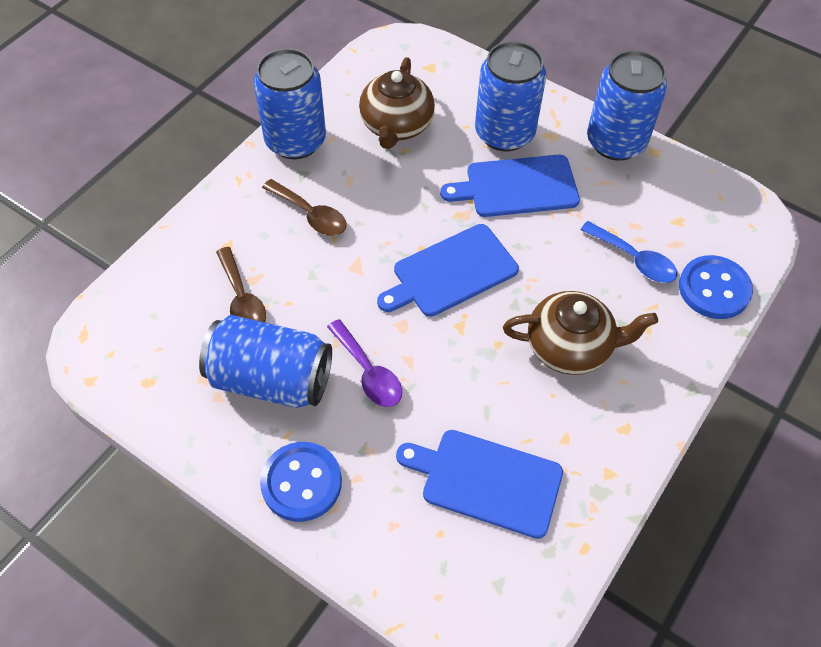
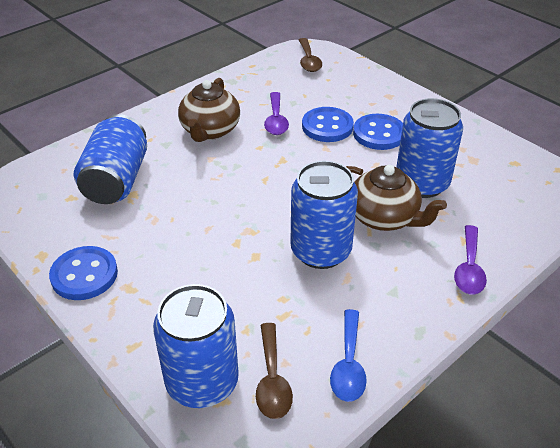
blue button: 2 -> 3
blue cutting board: 3 -> 0
purple spoon: 1 -> 2

